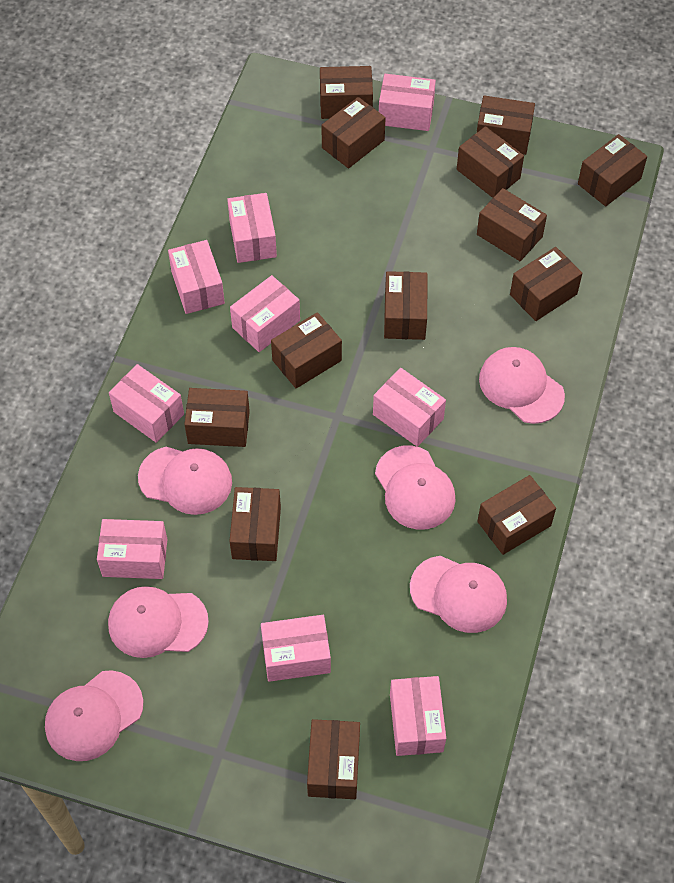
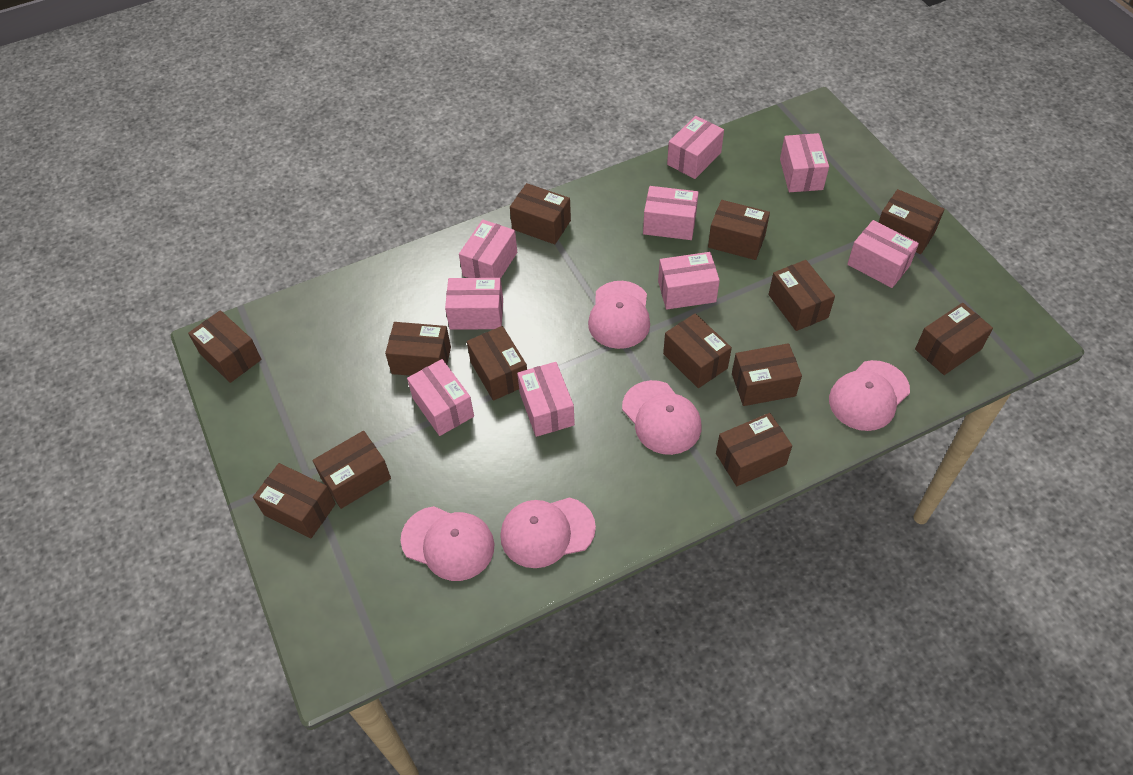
pink cap: 6 -> 5

